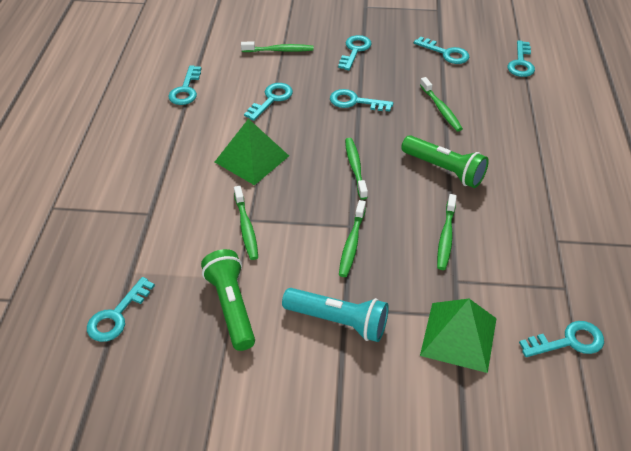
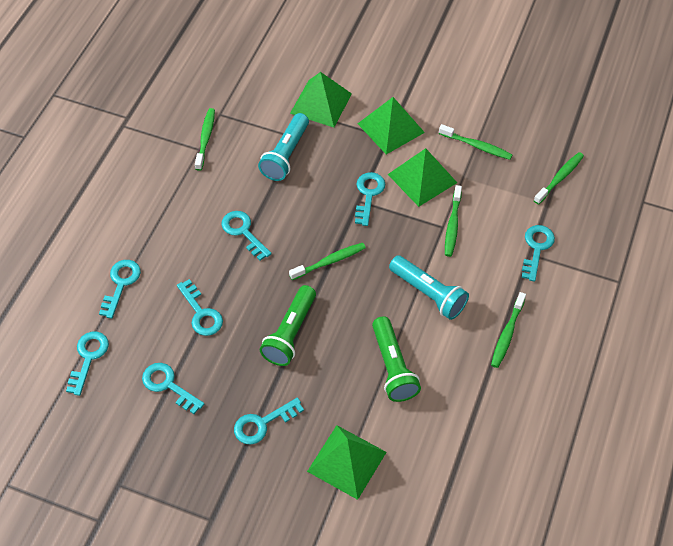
green pyramid: 2 -> 4
turquoise flashlight: 1 -> 2

